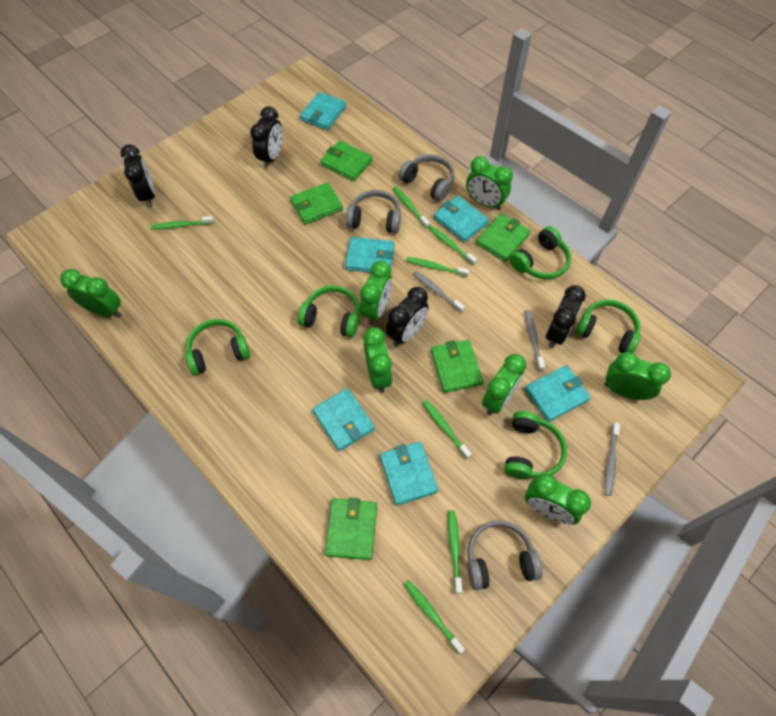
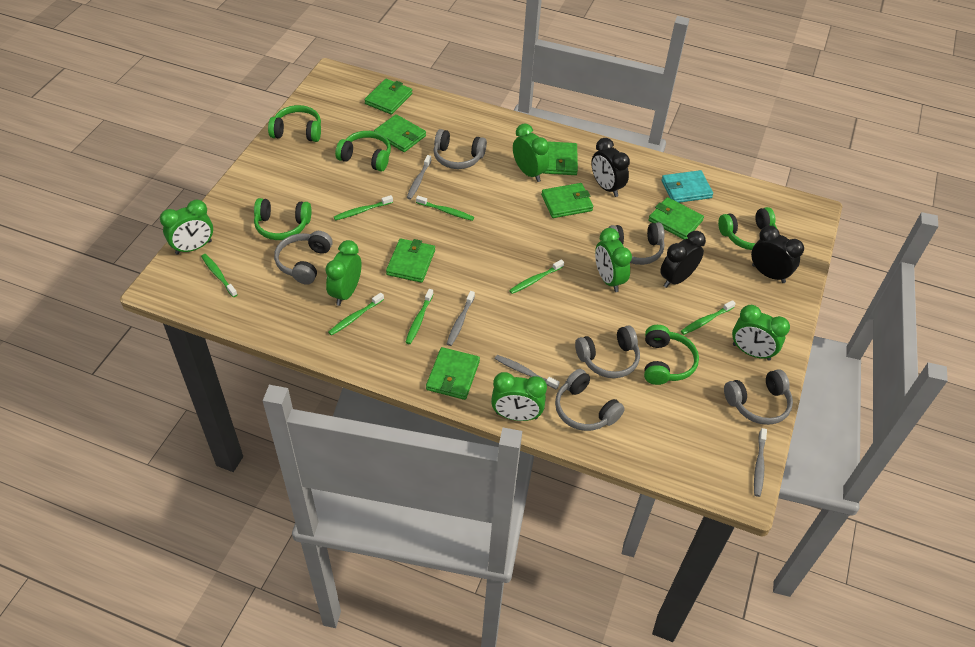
black clock: 4 -> 3
green clock: 7 -> 6
green wallet: 5 -> 7
grey headphones: 3 -> 6
grey toothbrush: 3 -> 4
turquoise wallet: 6 -> 1

